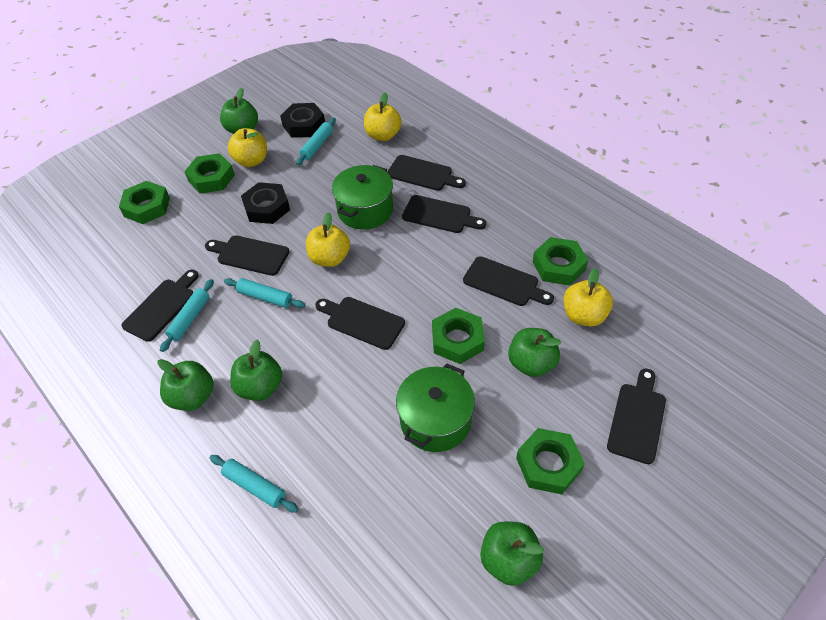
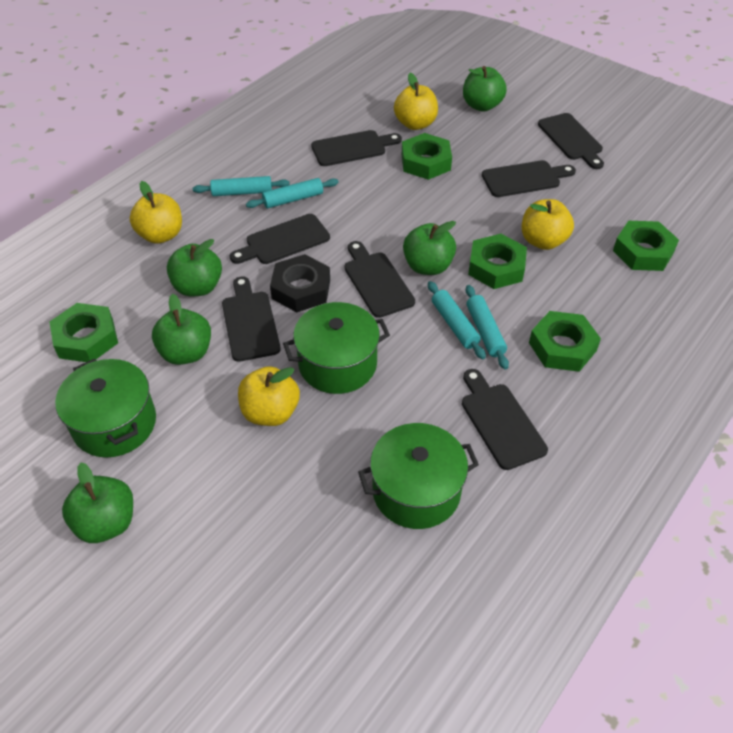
black nut: 2 -> 1
green pot: 2 -> 3

